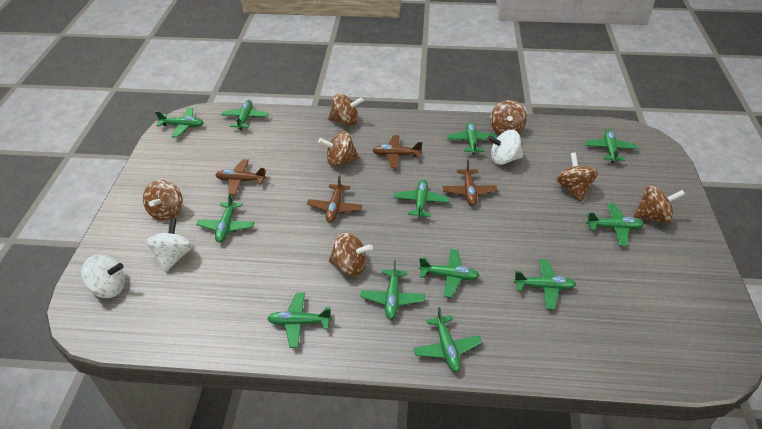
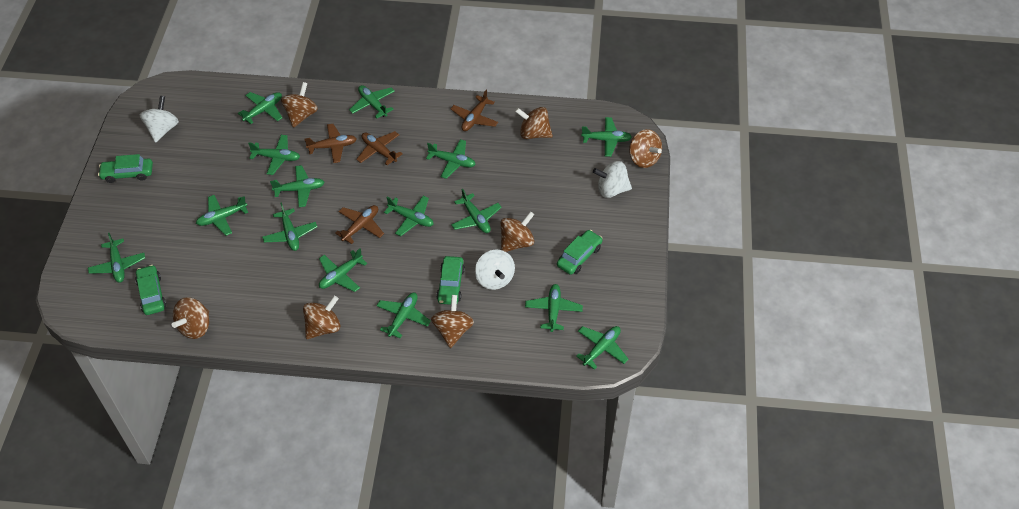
green car: 0 -> 4
green plane: 12 -> 15

